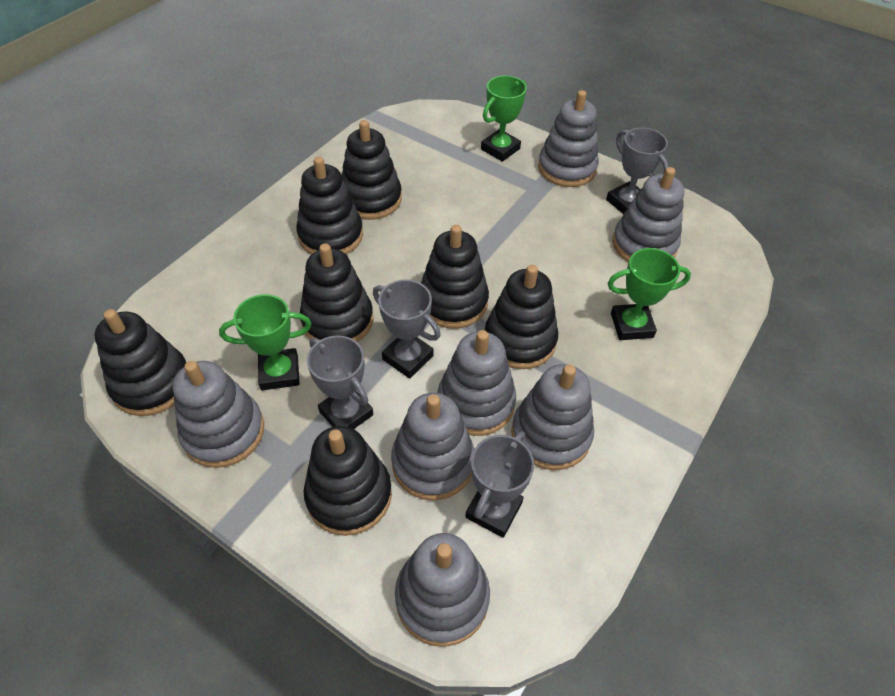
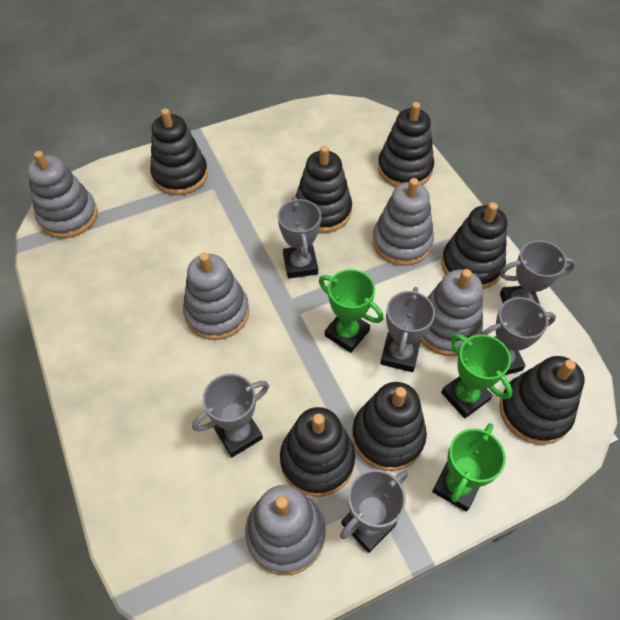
grey stacking toy: 7 -> 5
grey trophy: 4 -> 6

